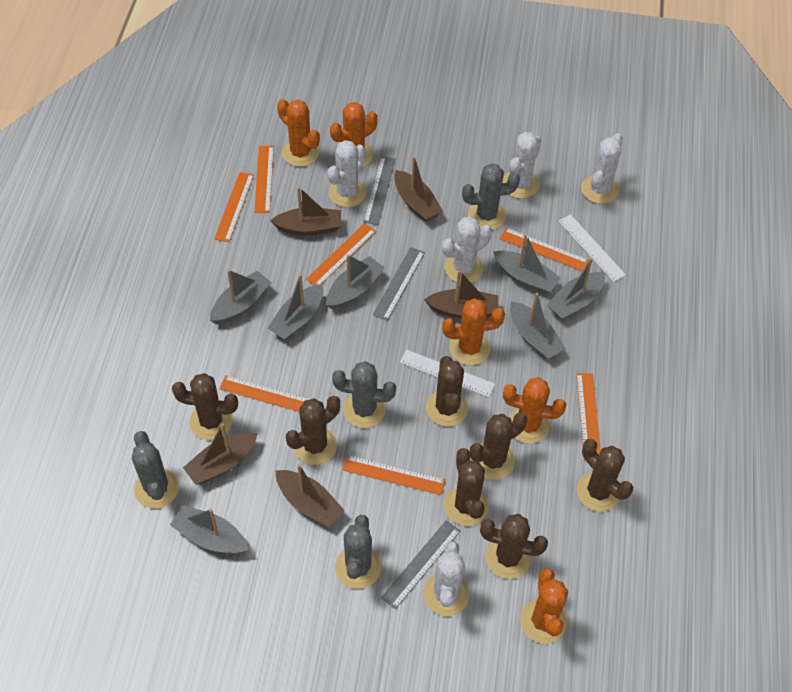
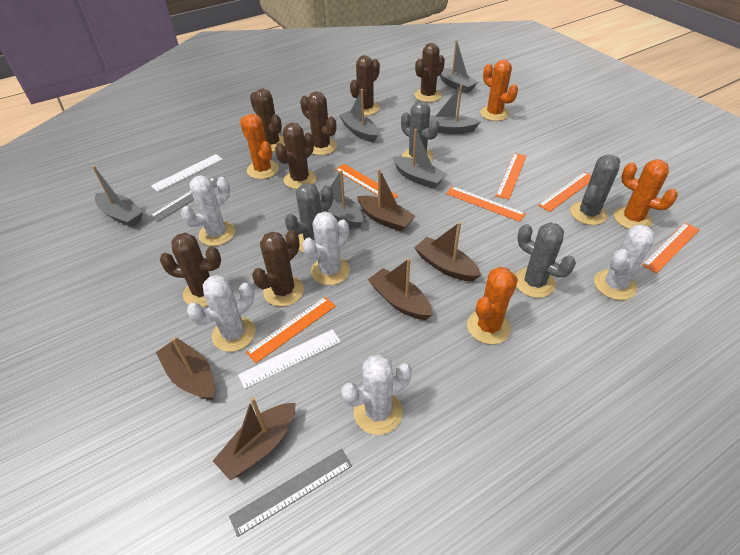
grey boat: 7 -> 6
grey ruler: 3 -> 2
orange cactus: 5 -> 4
orange ruler: 7 -> 6

